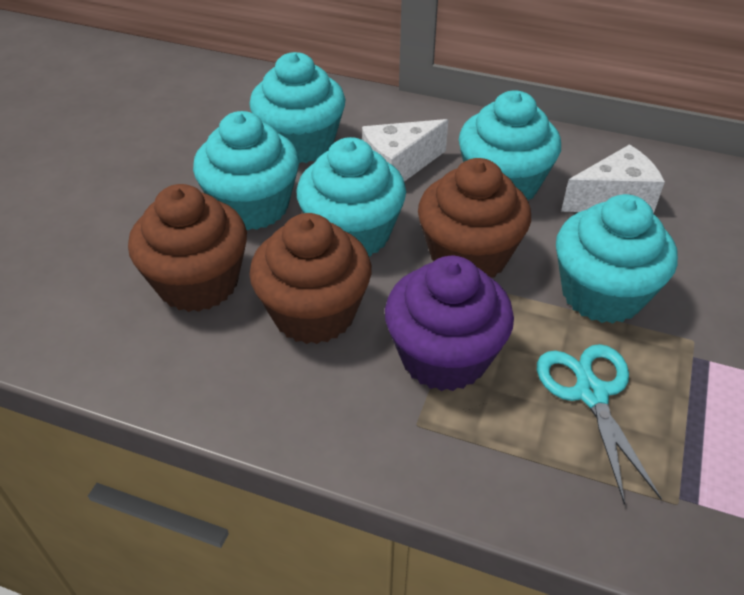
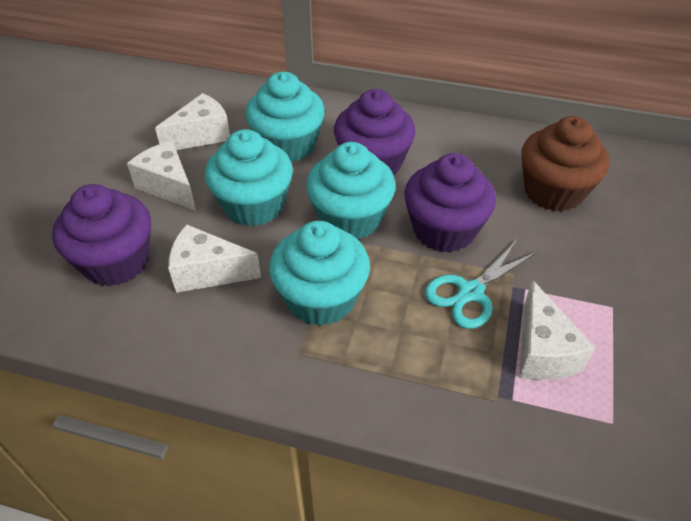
brown cupcake: 3 -> 1
purple cupcake: 1 -> 3
turquoise cupcake: 5 -> 4
white cheese: 2 -> 4

